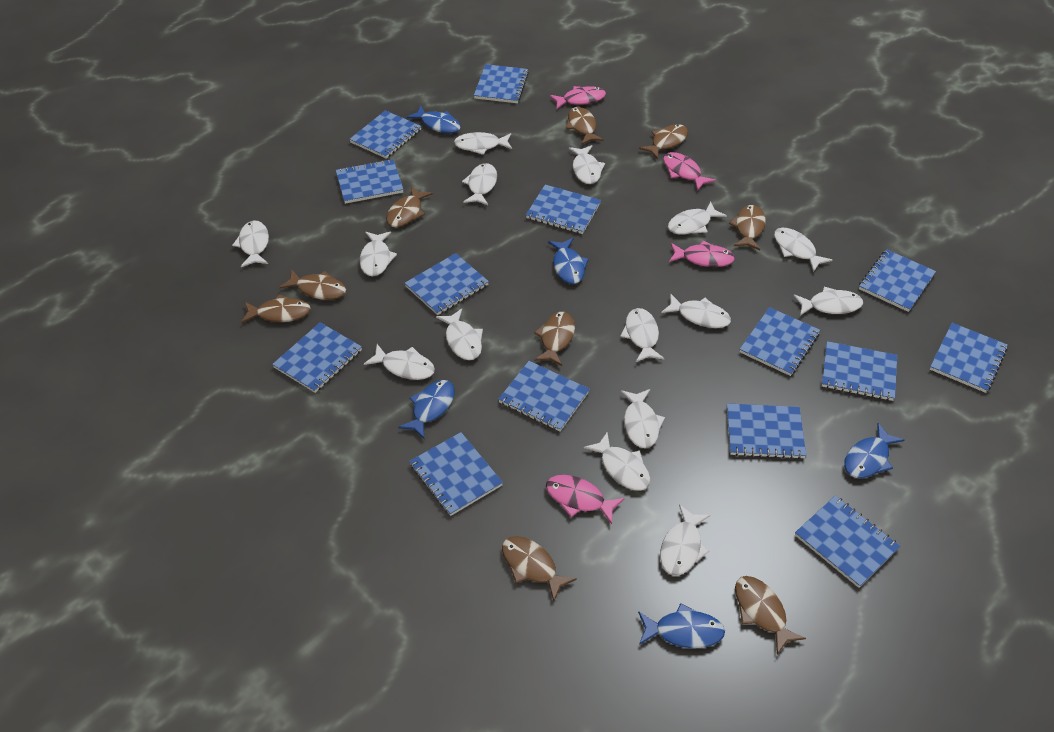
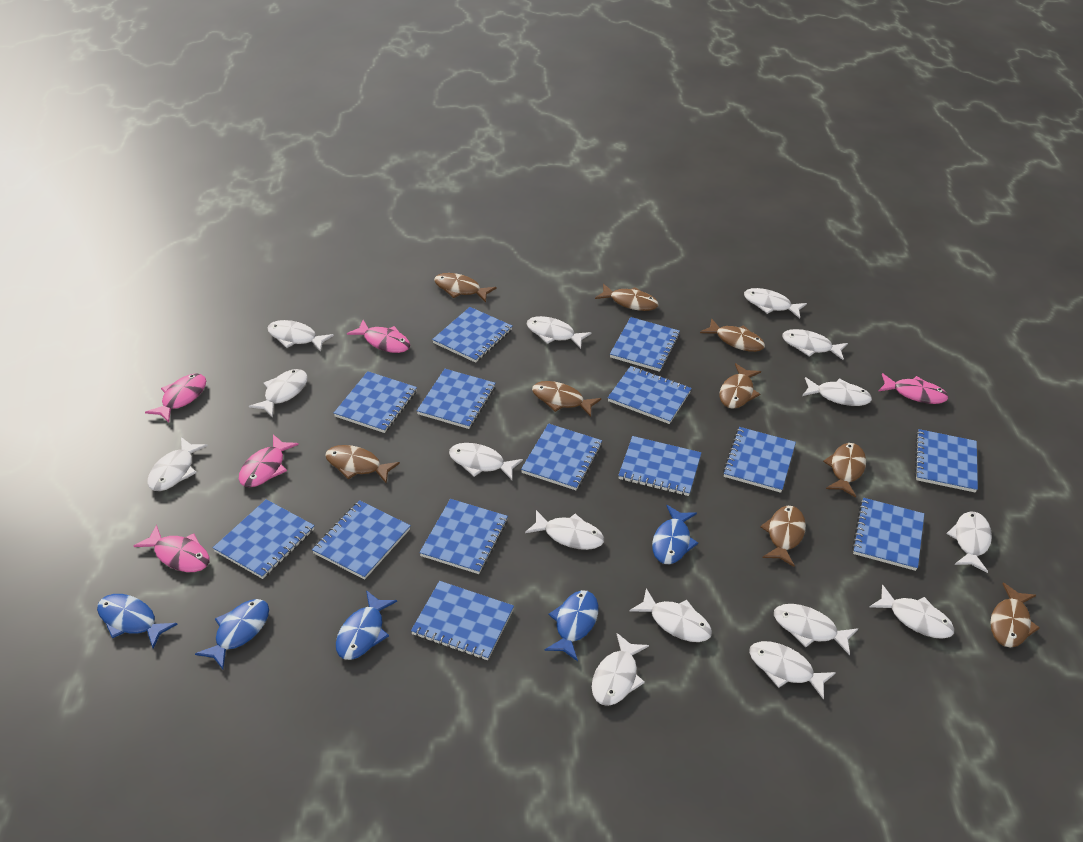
pink fish: 4 -> 5

